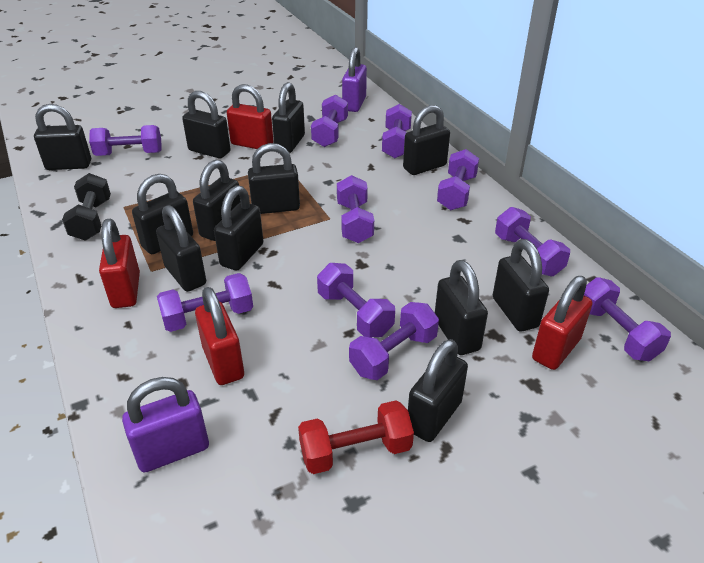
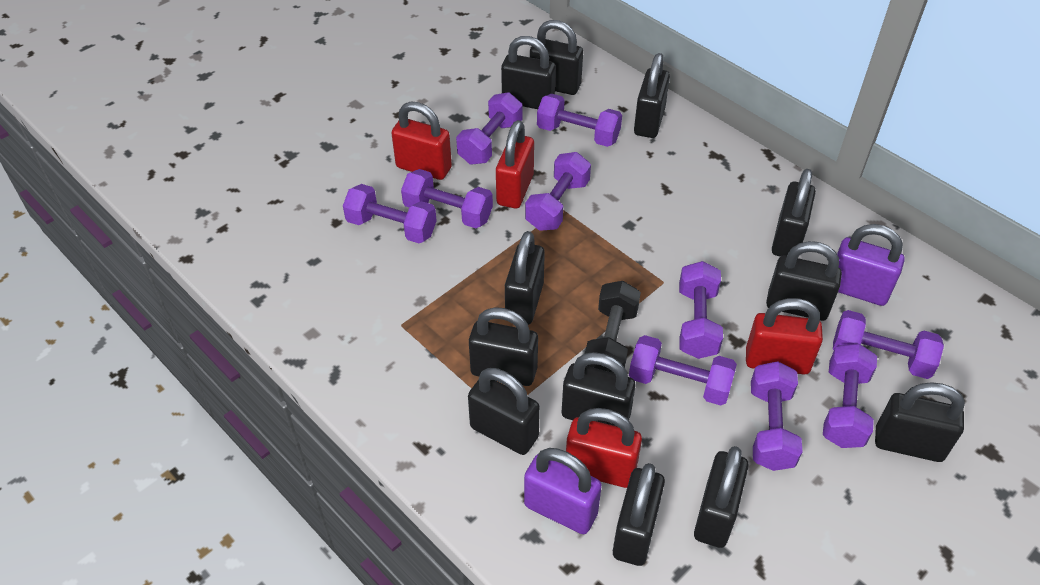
red dumbbell: 1 -> 0

